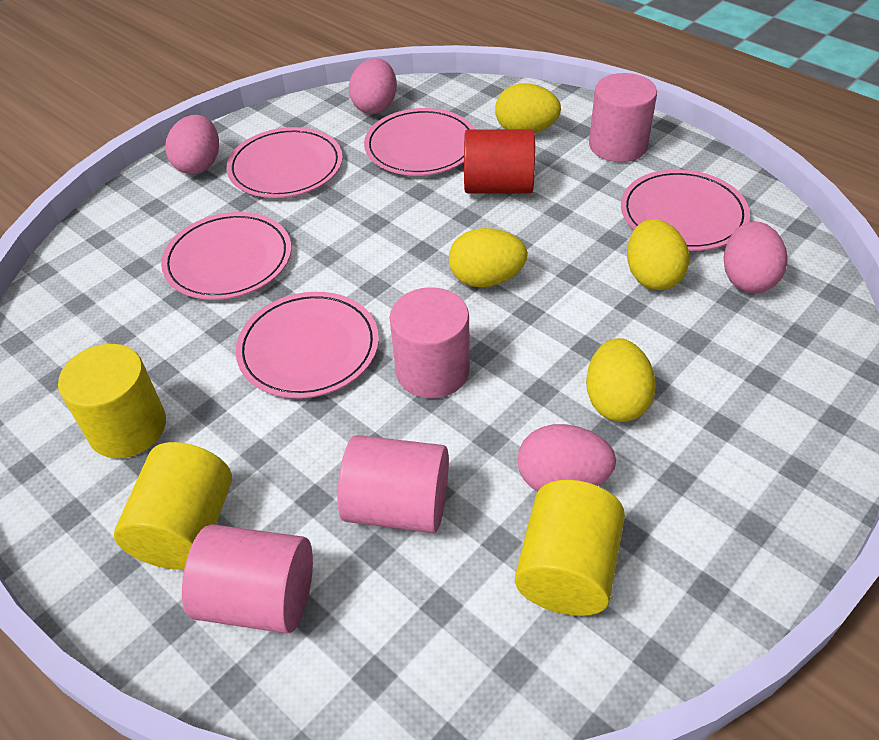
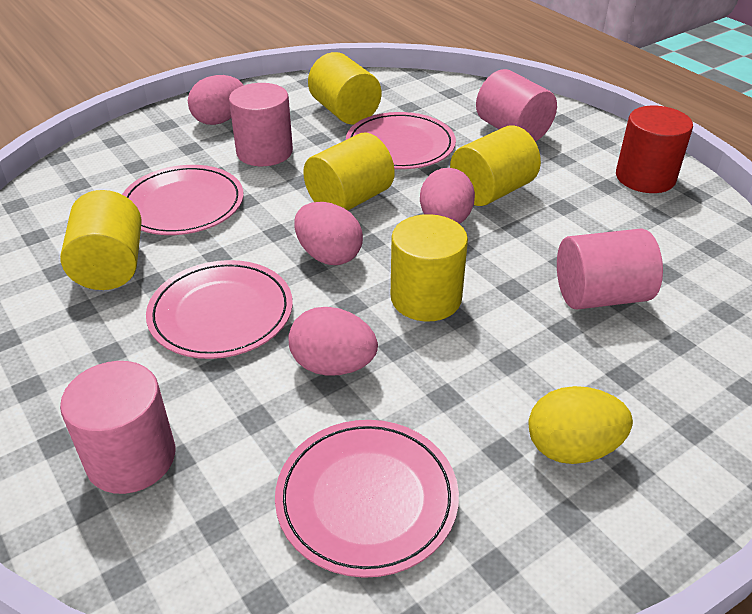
pink plate: 5 -> 4
yellow cylinder: 3 -> 5
yellow egg: 4 -> 1

